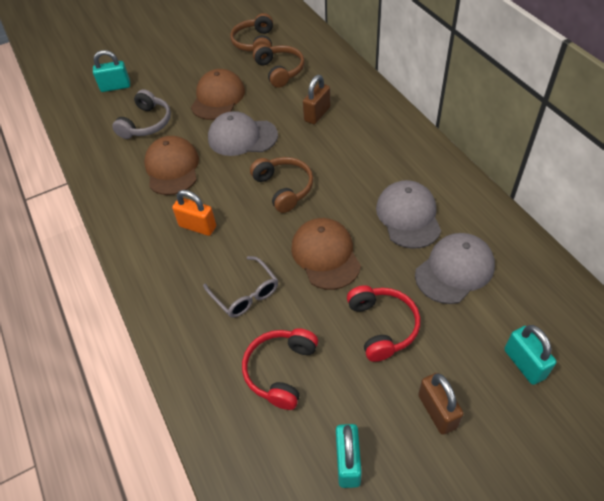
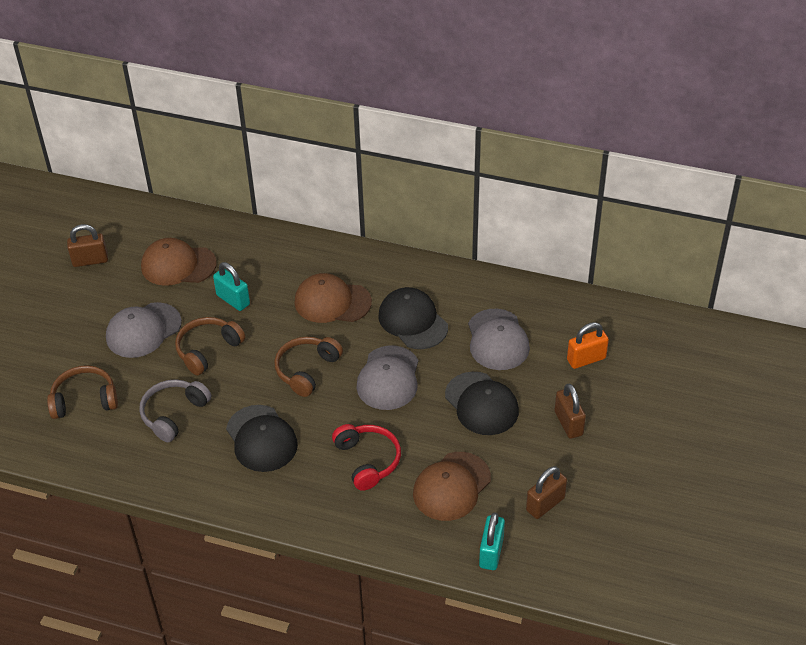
black cap: 0 -> 3
brown padlock: 2 -> 3
grey glasses: 1 -> 0
red headphones: 2 -> 1
turquoise padlock: 3 -> 2

